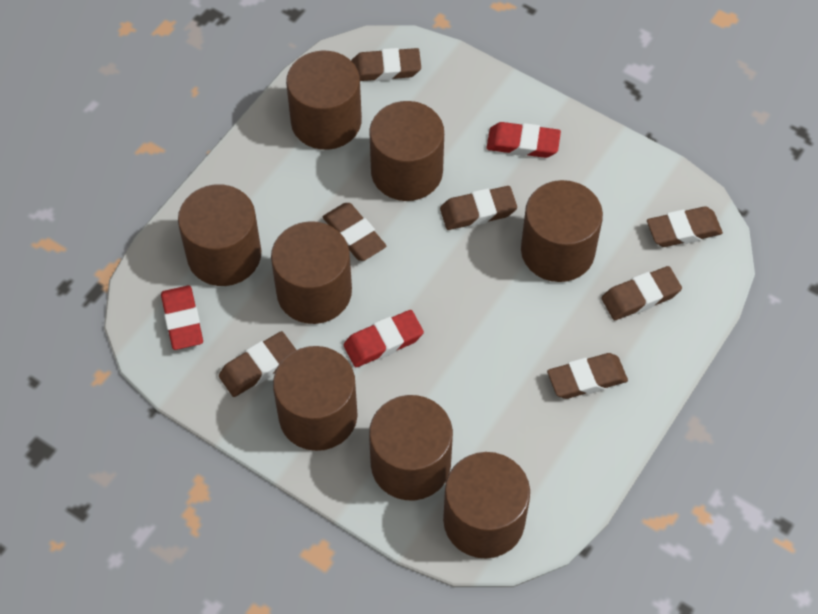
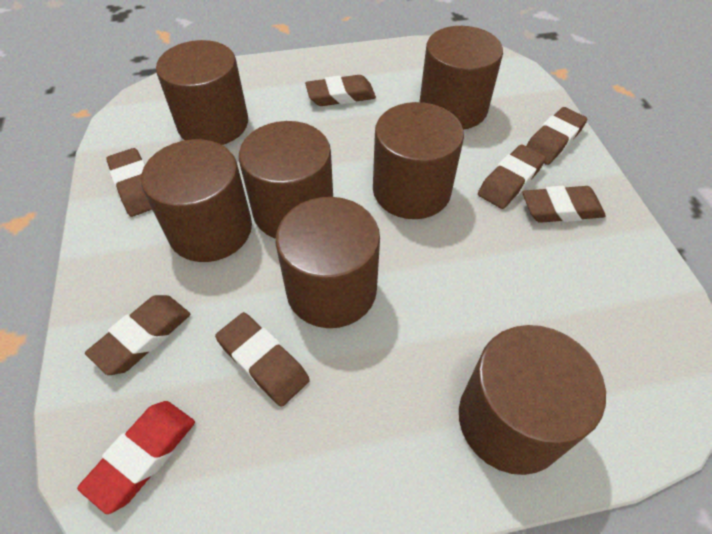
brown cylinder: 8 -> 7
red eraser: 3 -> 1

